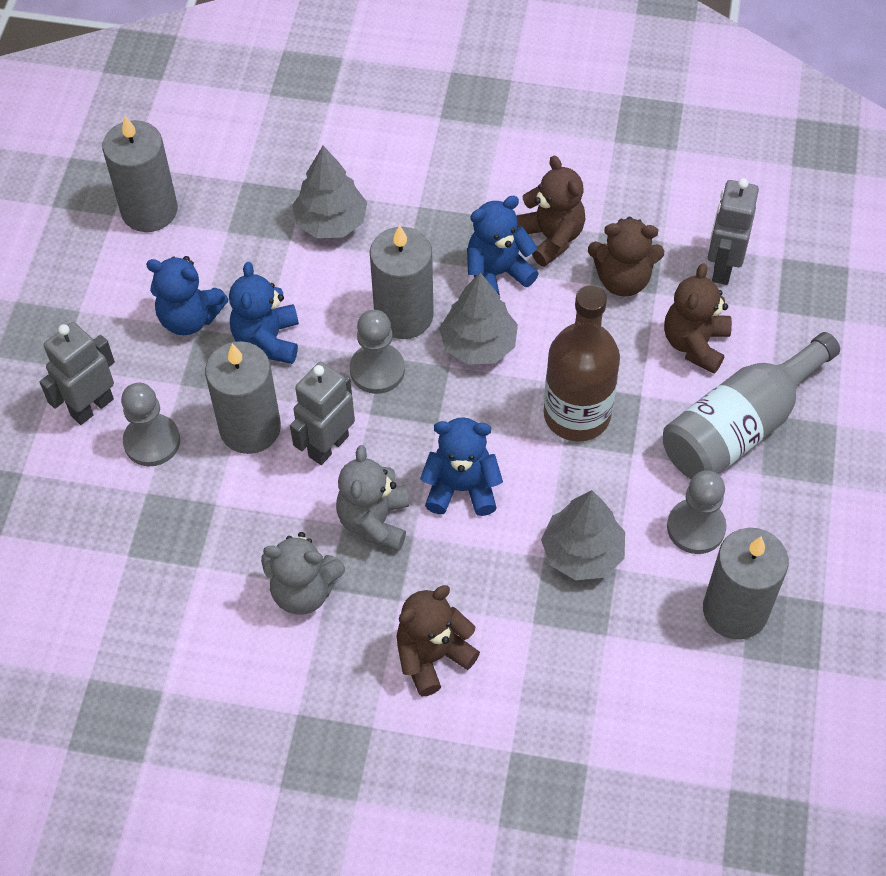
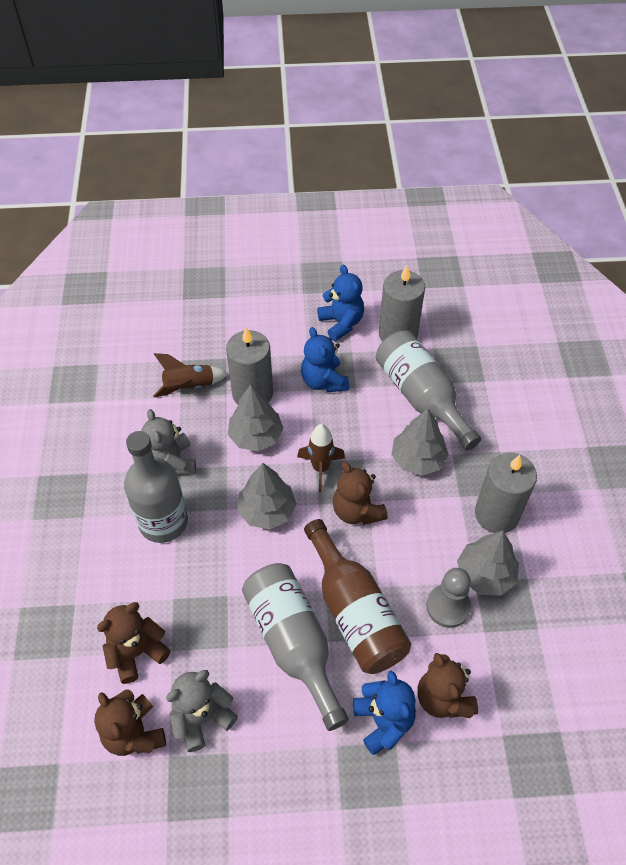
blue teddy bear: 4 -> 3
brown rocket: 0 -> 2
grey bottle: 1 -> 3
grey candle: 4 -> 3
grey pawn: 3 -> 1
grey robot: 3 -> 0
grey tree: 3 -> 4

